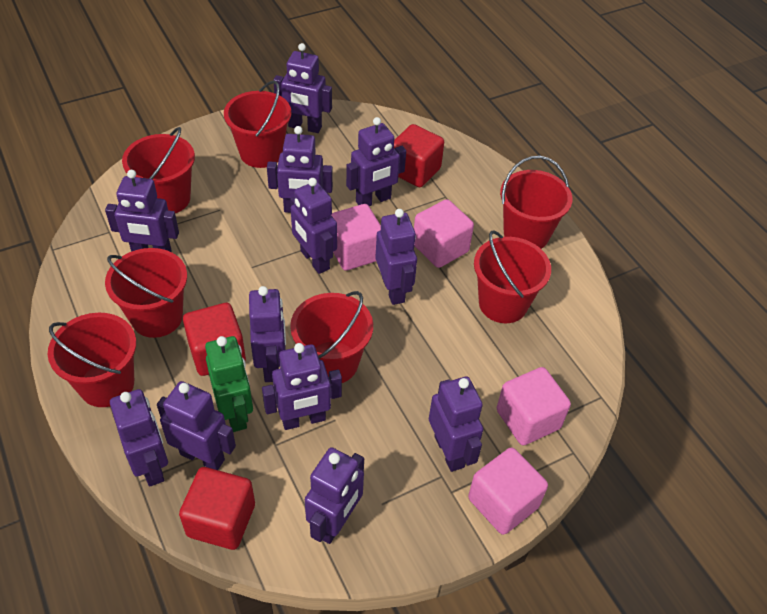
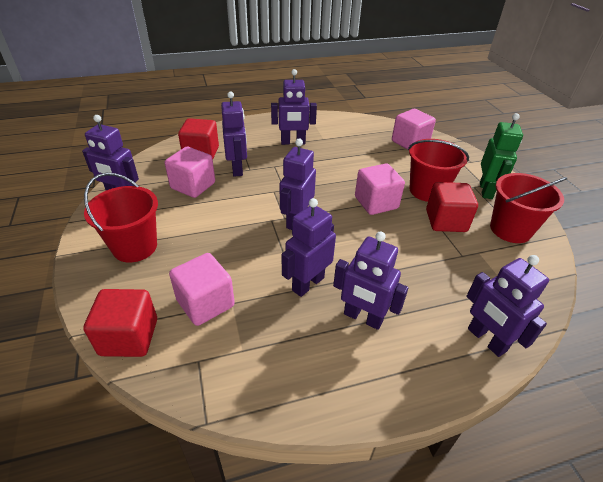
purple robot: 12 -> 7
red bucket: 7 -> 3

